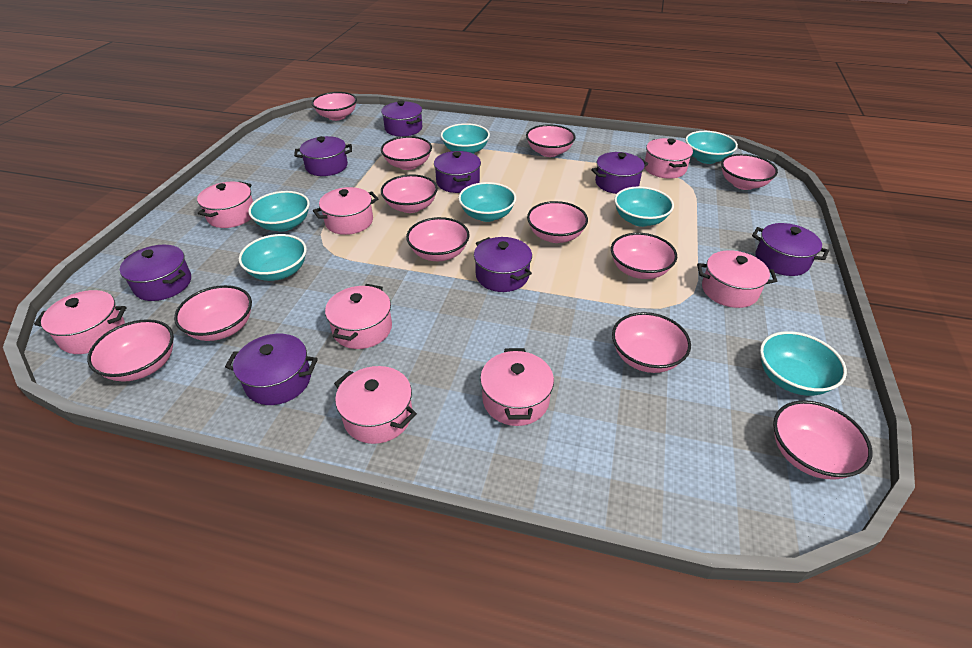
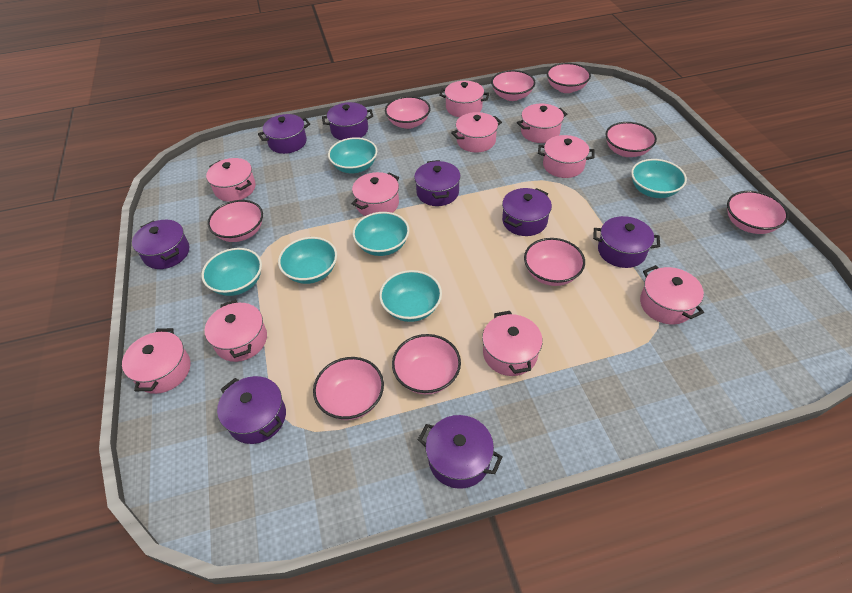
pink bowl: 12 -> 9
pink pot: 8 -> 10
turquoise bowl: 7 -> 6

